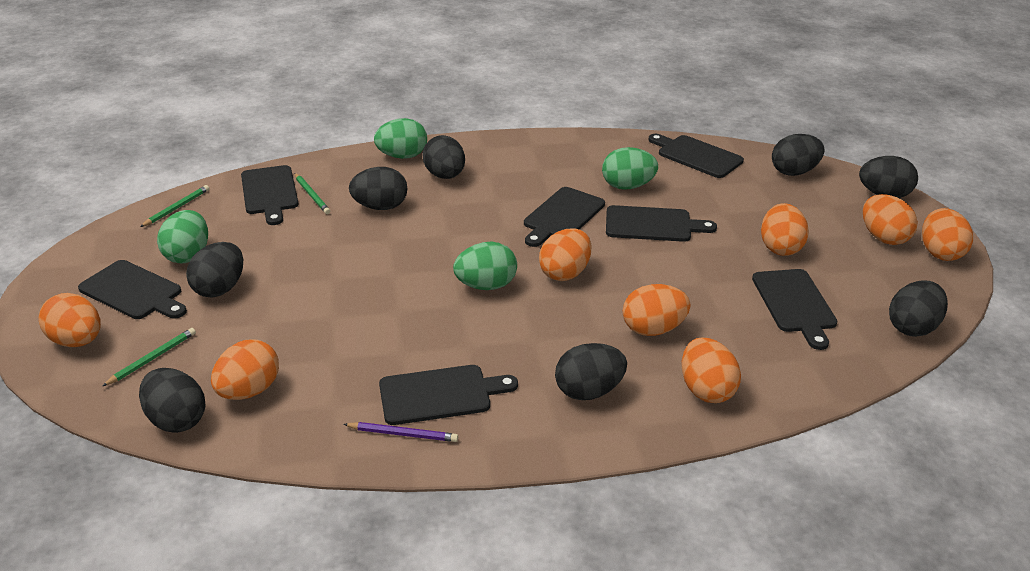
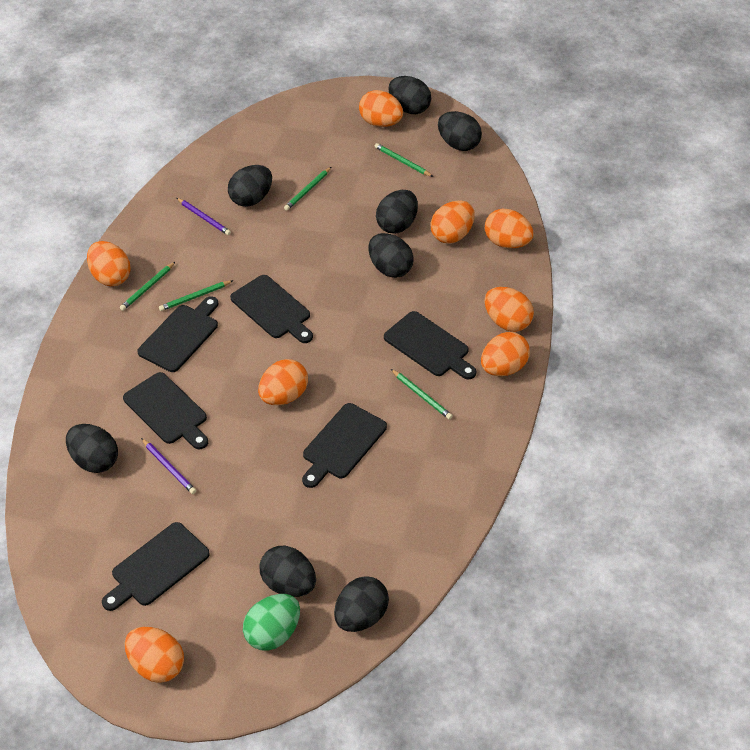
black cutting board: 7 -> 6
green egg: 4 -> 1
green pencil: 3 -> 5
purple pencil: 1 -> 2

